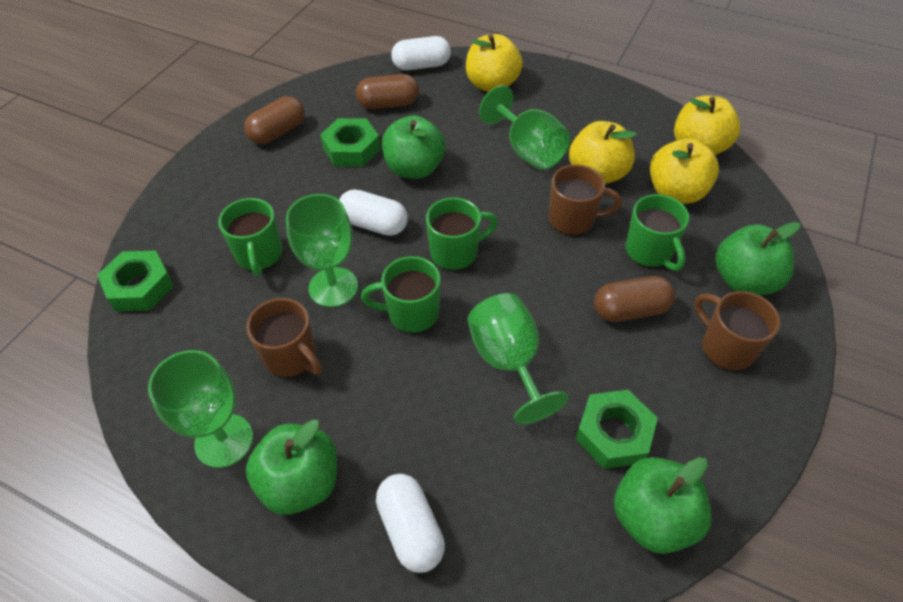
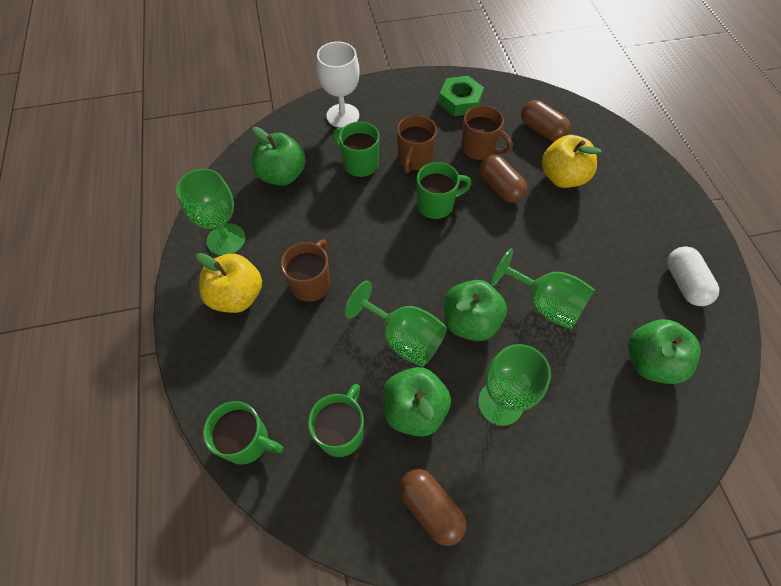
green nut: 3 -> 1
white capsule: 3 -> 1
white goblet: 0 -> 1
yellow apple: 4 -> 2

